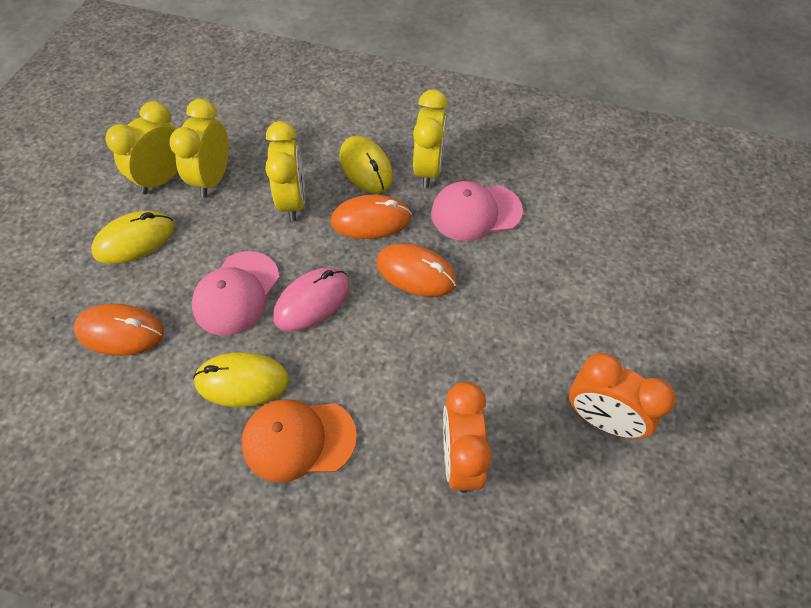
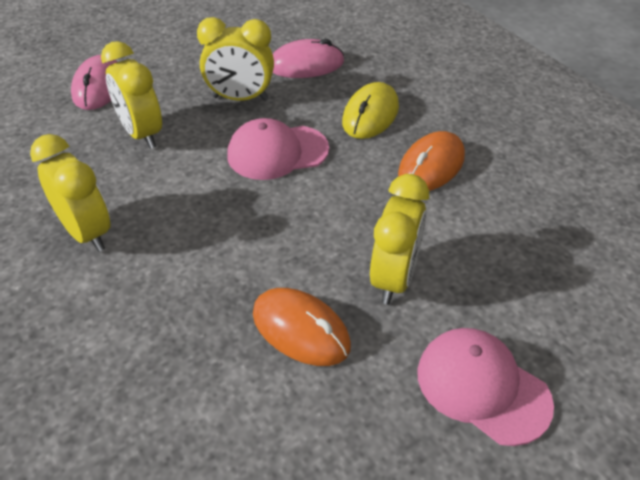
orange cap: 1 -> 0
orange clock: 2 -> 0
orange mouse: 3 -> 2
pink mouse: 1 -> 2
yellow mouse: 3 -> 1

